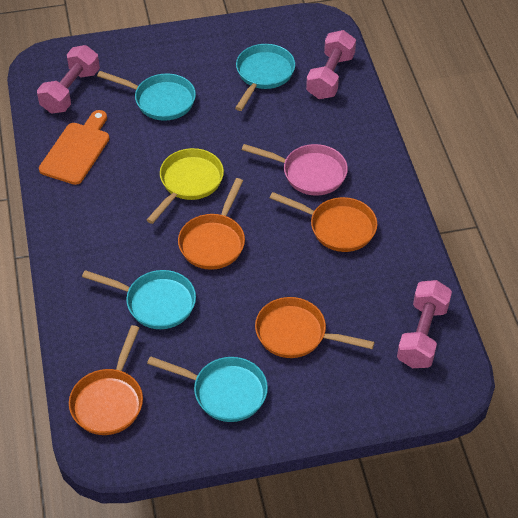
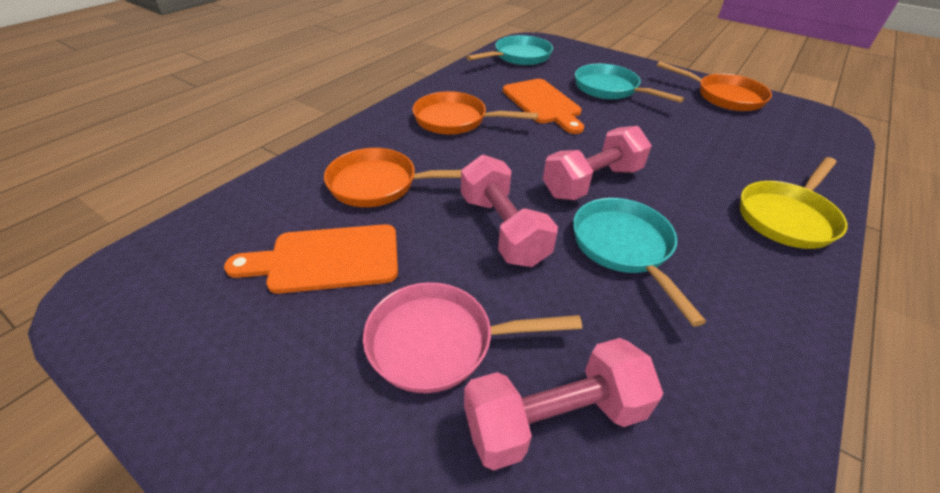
orange cutting board: 1 -> 2
orange pan: 4 -> 3
turquoise pan: 4 -> 3

